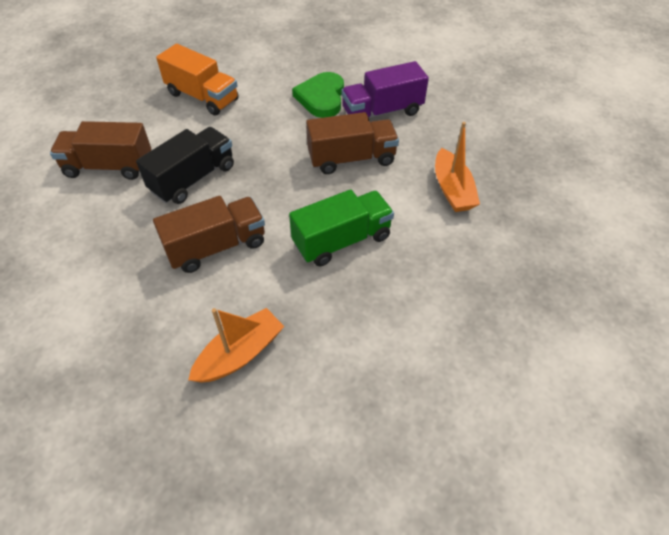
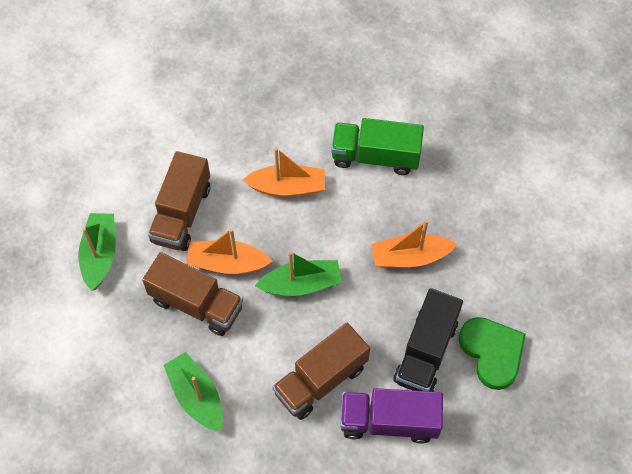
green boat: 0 -> 3
orange boat: 2 -> 3
orange truck: 1 -> 0

